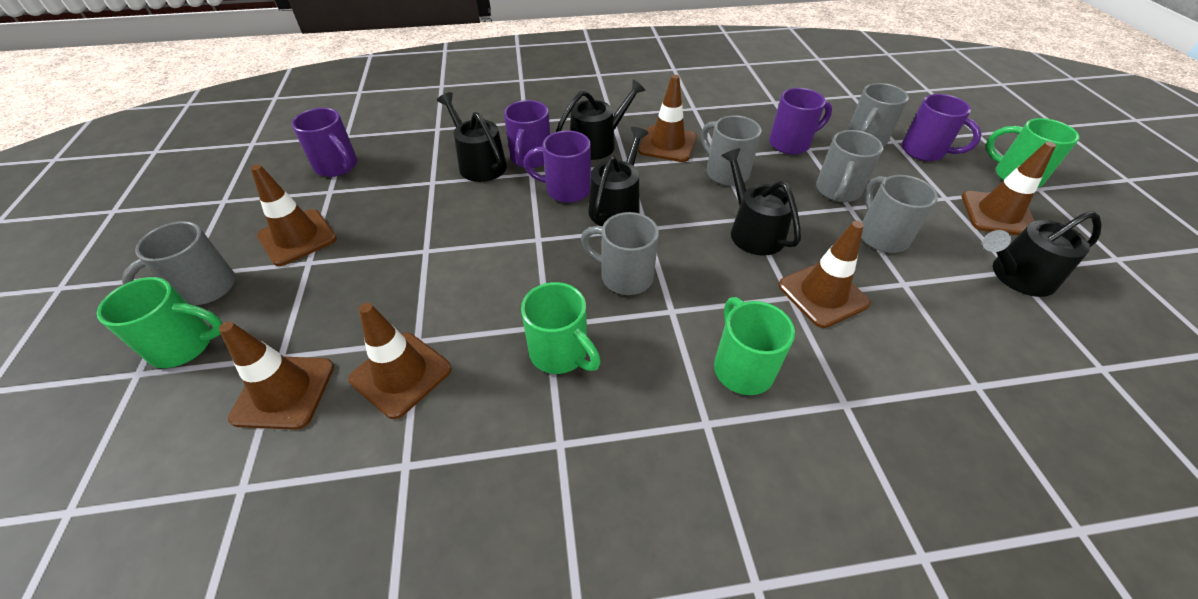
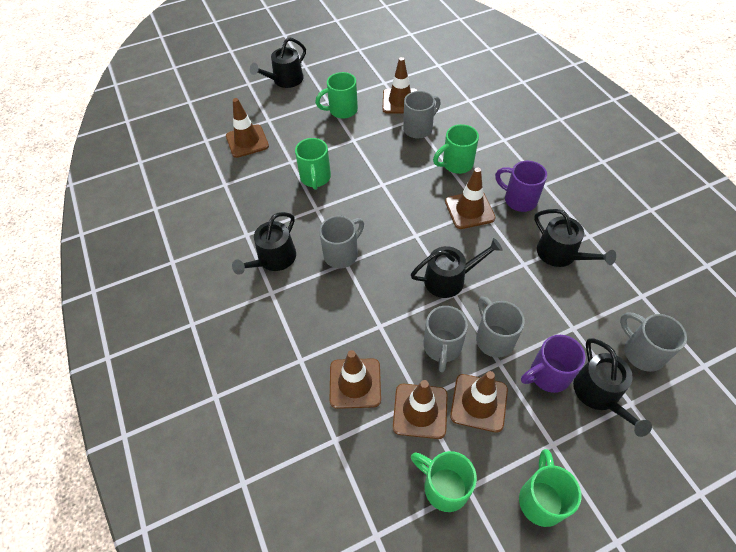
green mug: 4 -> 5
grey mug: 6 -> 5
purple mug: 5 -> 2

